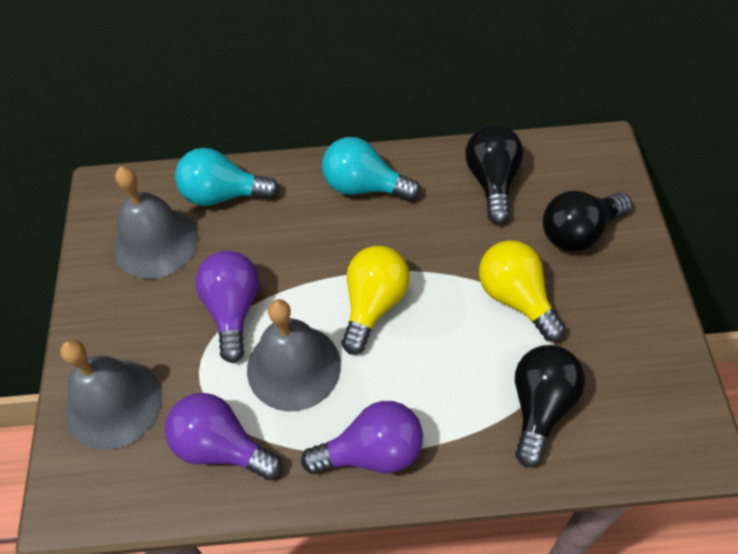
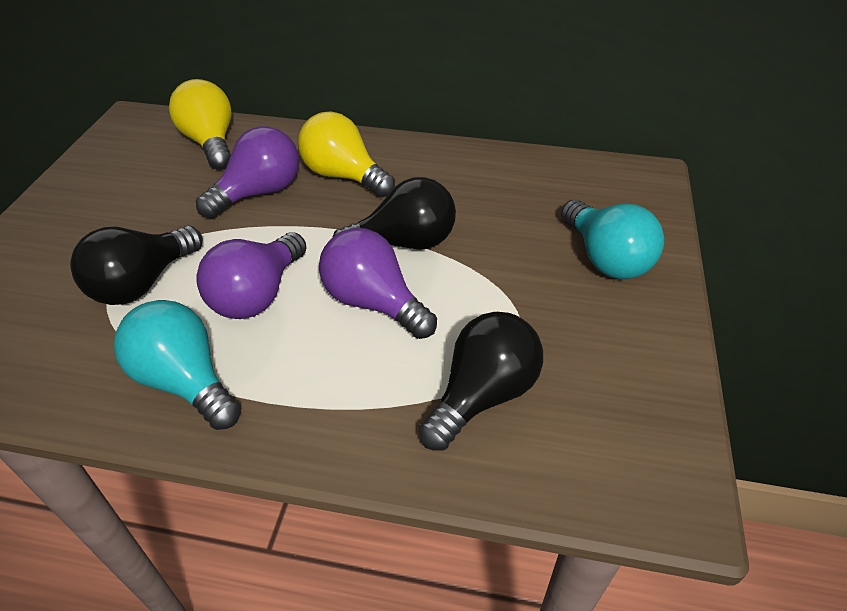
grey bell: 3 -> 0

